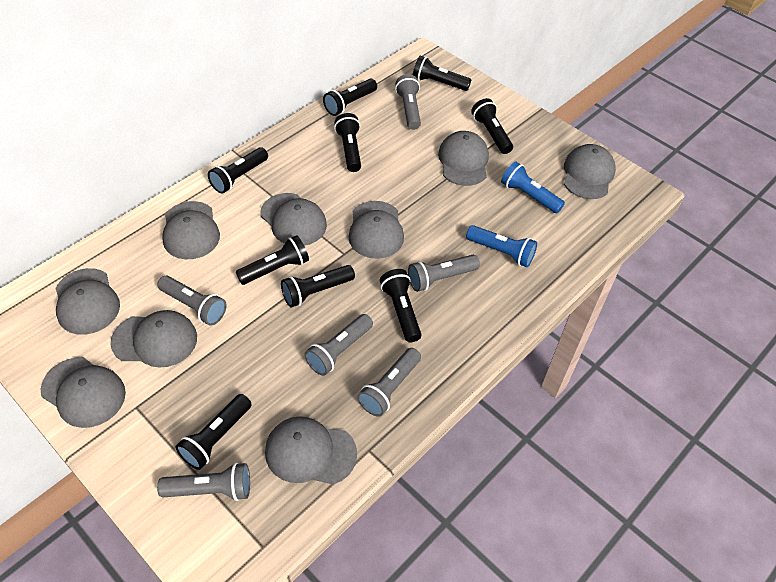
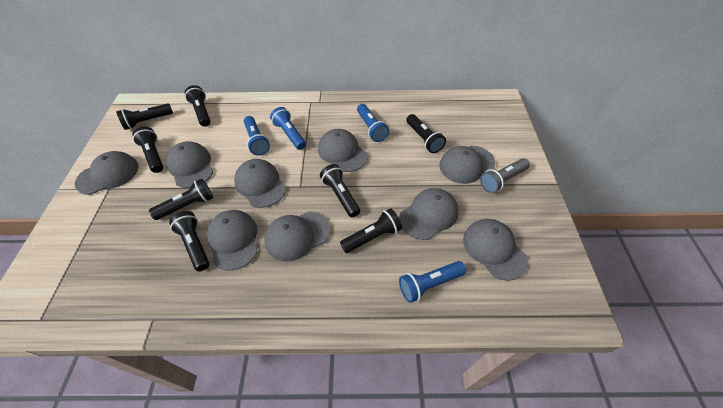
black flashlight: 9 -> 8
blue flashlight: 2 -> 4
grey flashlight: 6 -> 1

